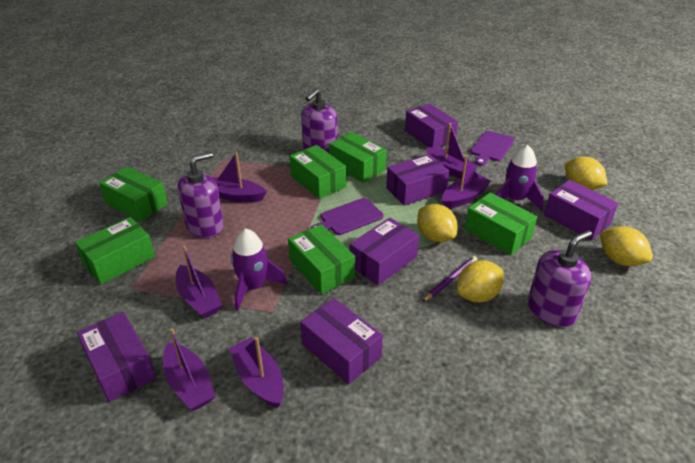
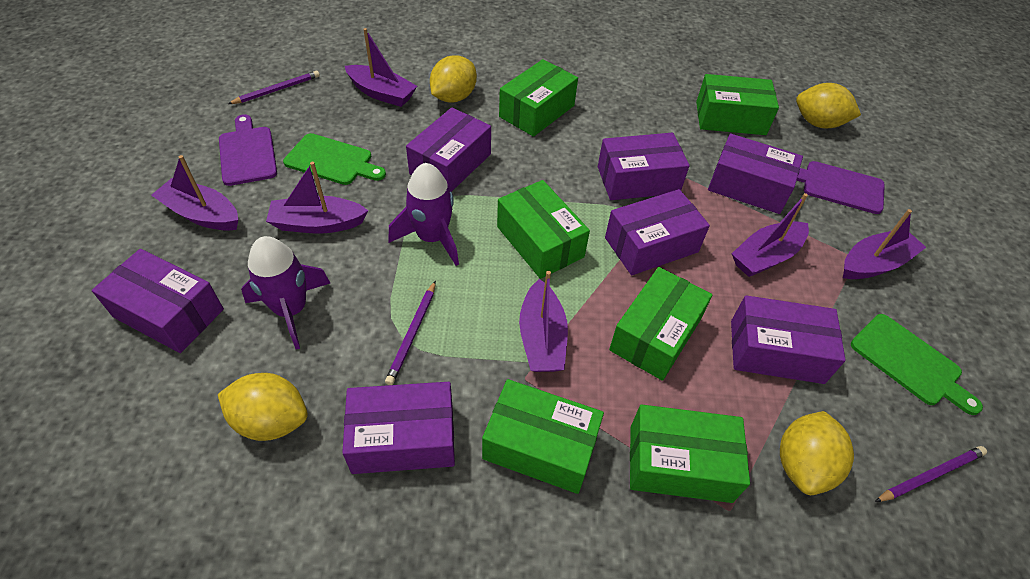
green cutting board: 0 -> 2
purple box: 6 -> 7
purple pencil: 1 -> 3
purple soap dispenser: 3 -> 0

